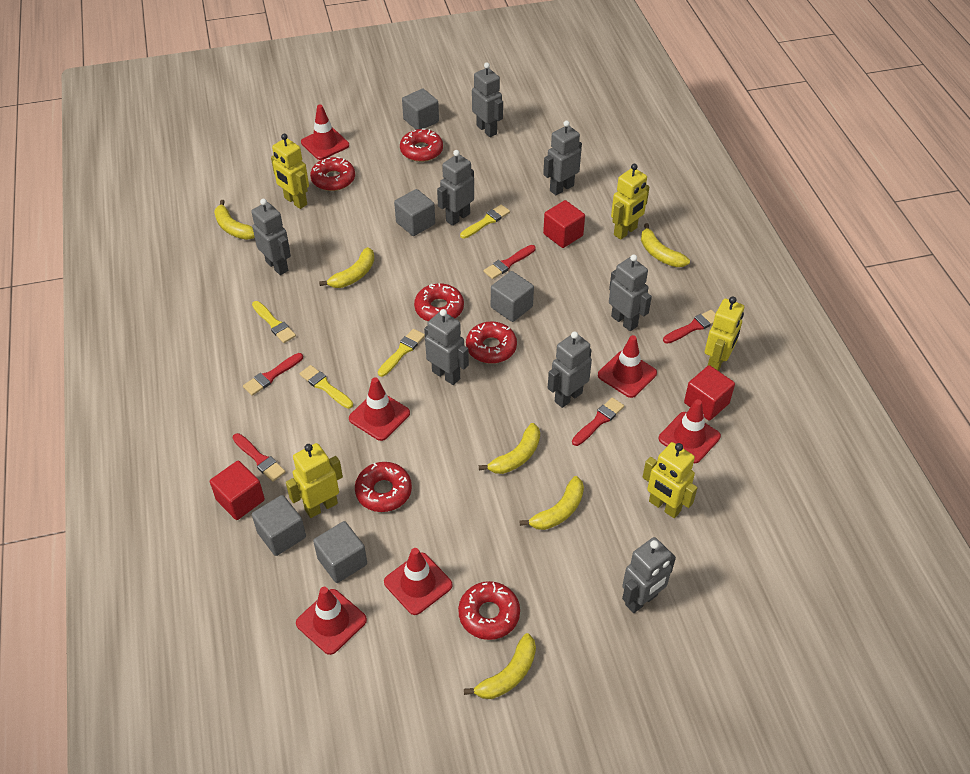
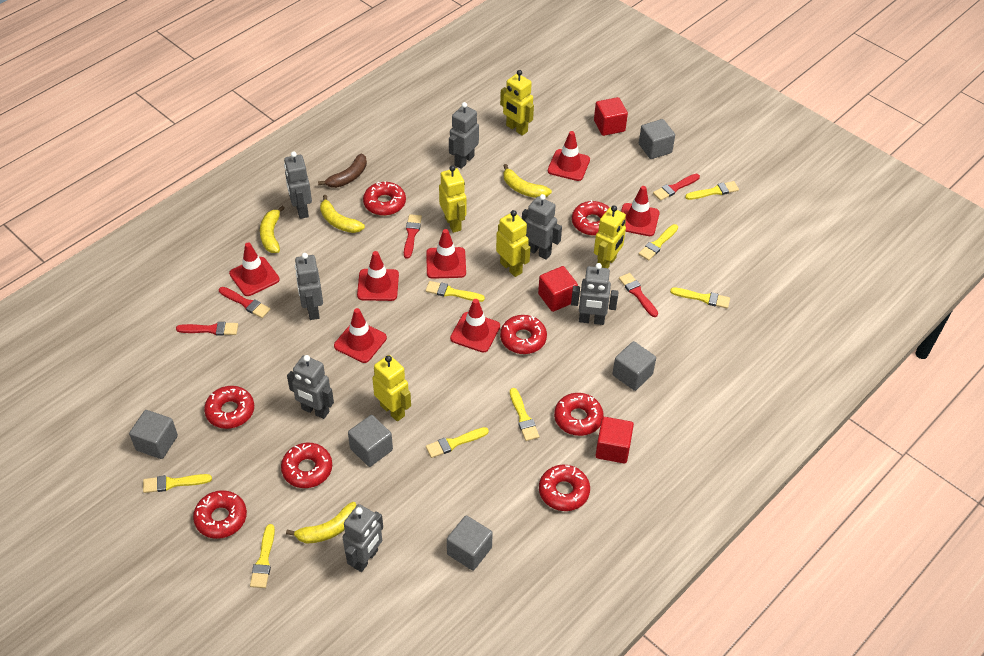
brown banana: 0 -> 1
grey robot: 8 -> 7
red donut: 6 -> 8
red traffic cone: 6 -> 7
yellow banana: 6 -> 4
yellow brush: 4 -> 8

